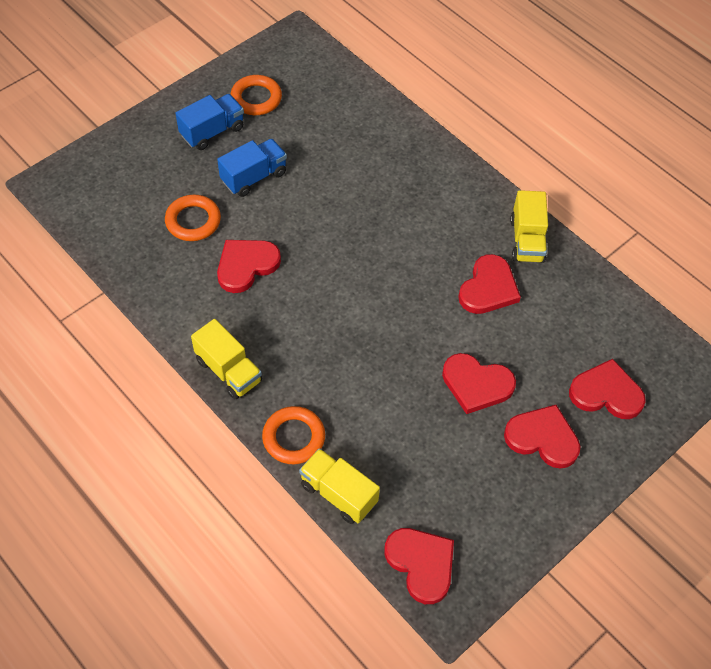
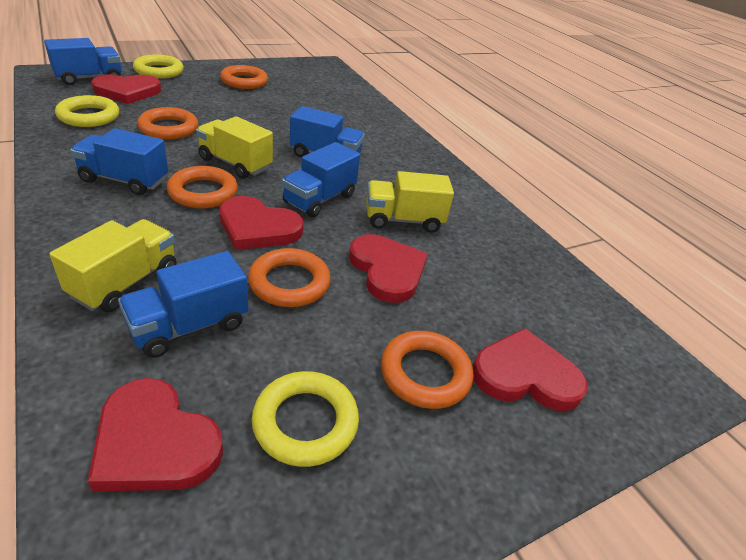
blue truck: 2 -> 5
orange ring: 3 -> 5
red heart: 6 -> 5
yellow ring: 0 -> 3

